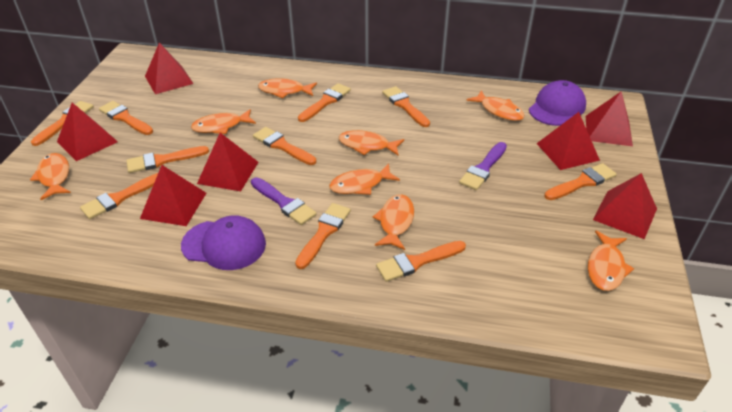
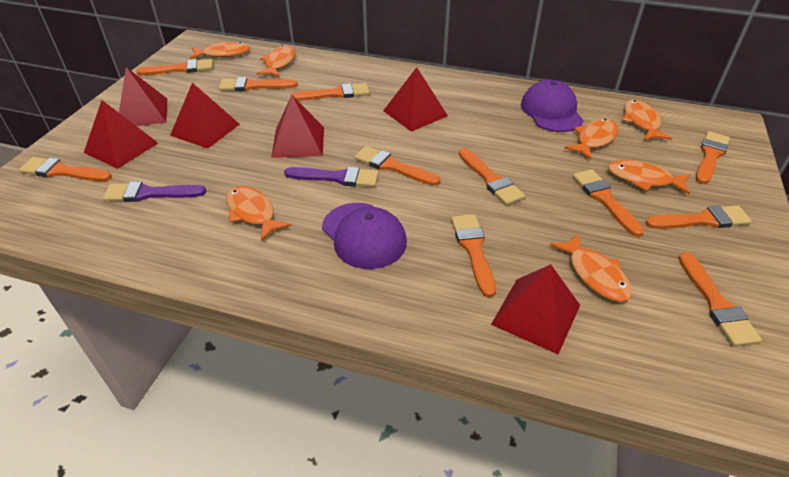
orange brush: 10 -> 11
orange fish: 8 -> 7
red pyramid: 7 -> 6

